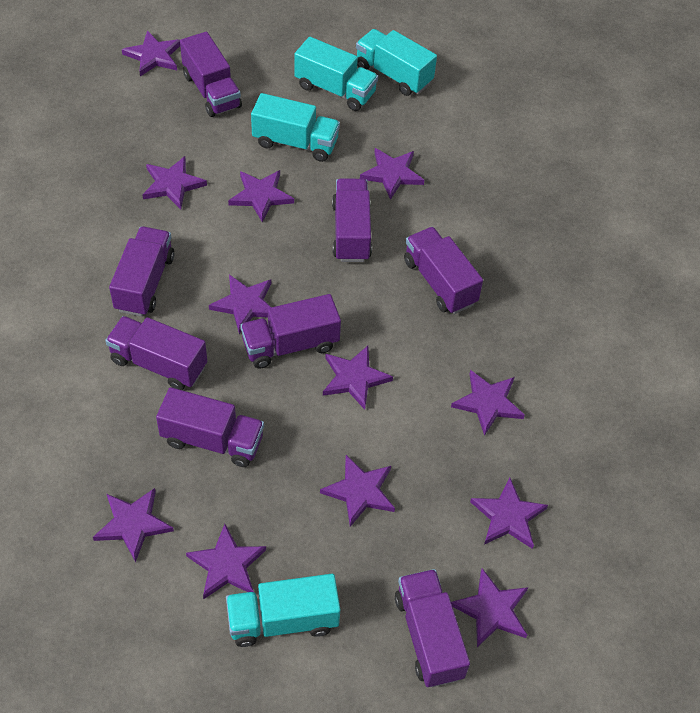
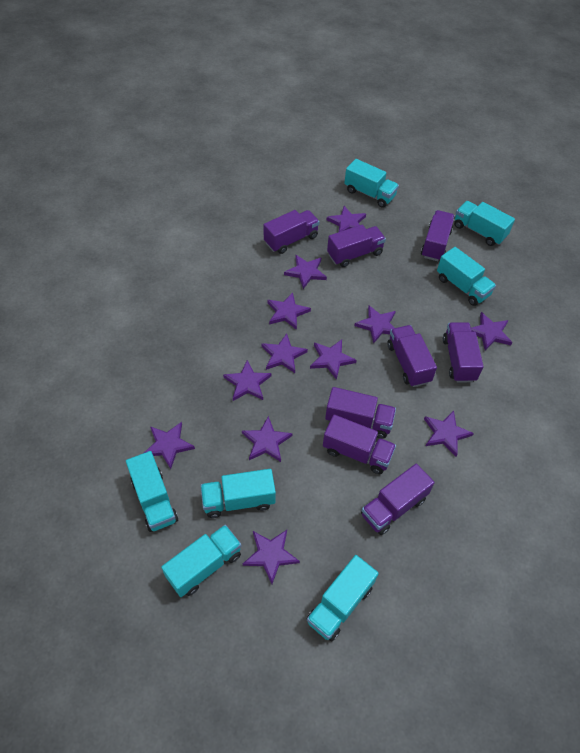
turquoise truck: 4 -> 7

